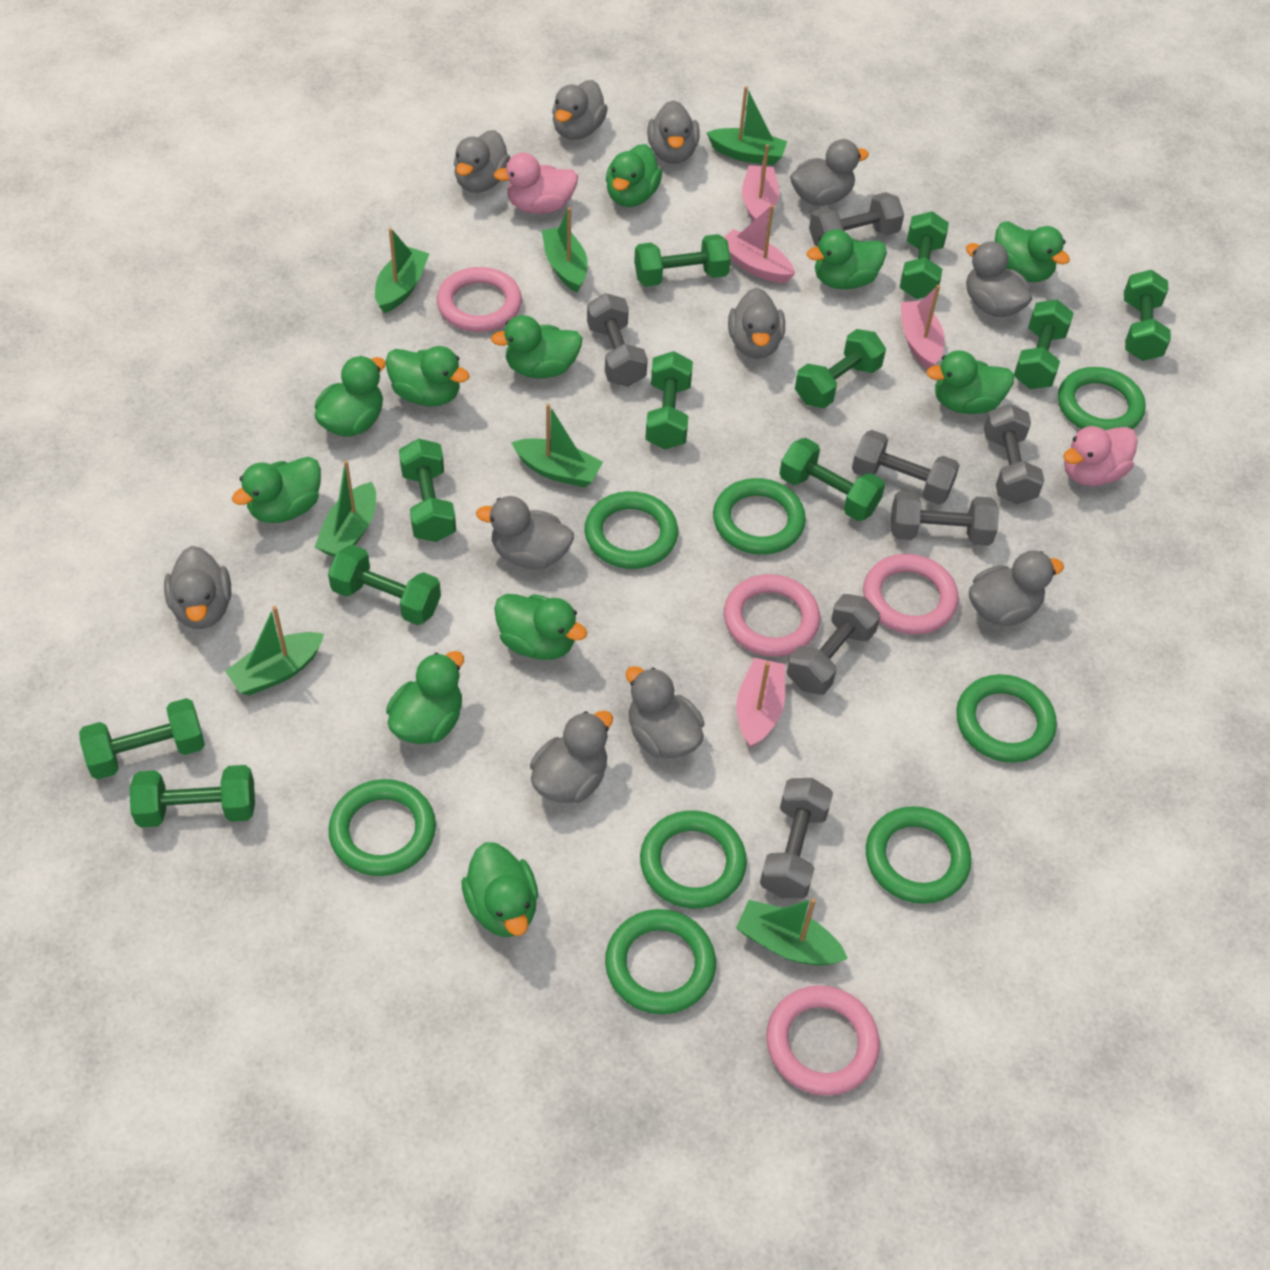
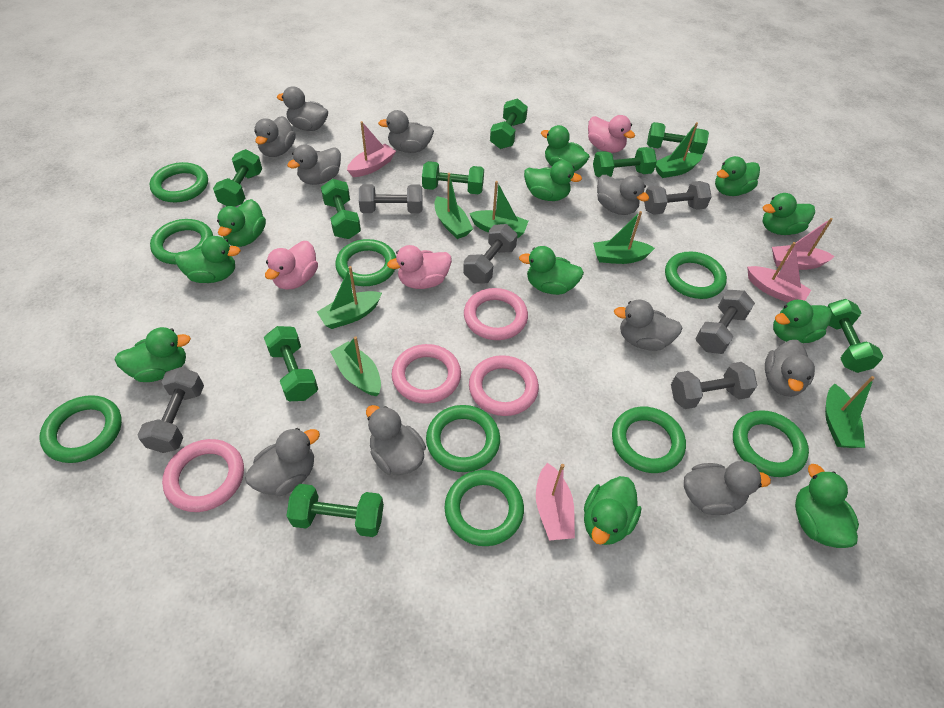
green dumbbell: 11 -> 9
green ring: 8 -> 9
grey duck: 11 -> 10
grey dumbbell: 7 -> 6
pink duck: 2 -> 3

